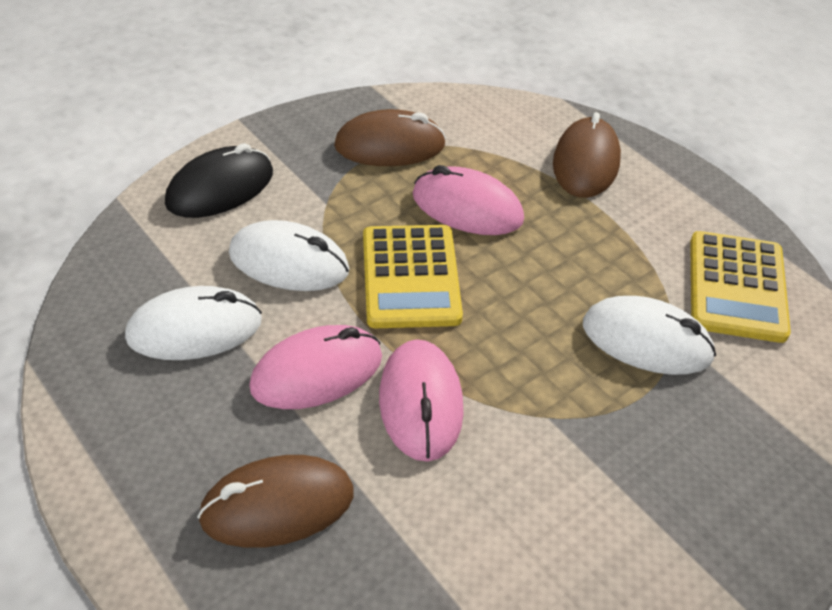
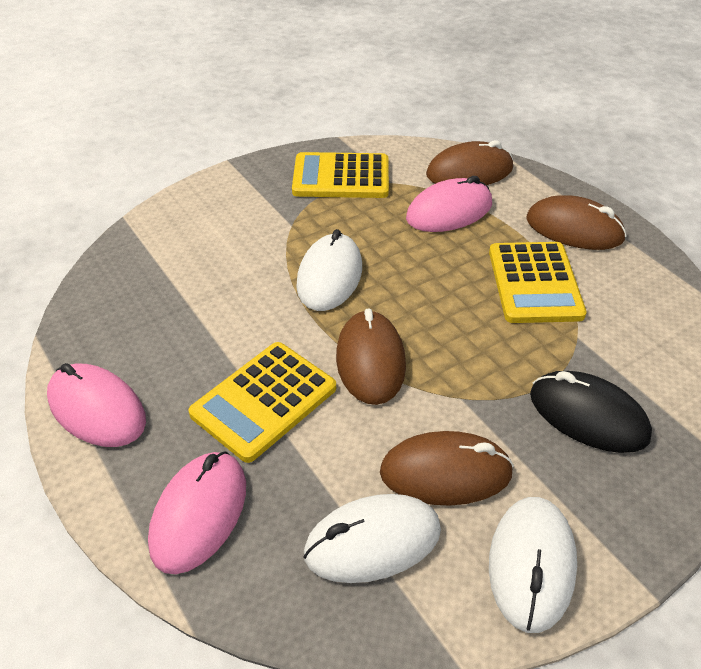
brown mouse: 3 -> 4
yellow calculator: 2 -> 3

